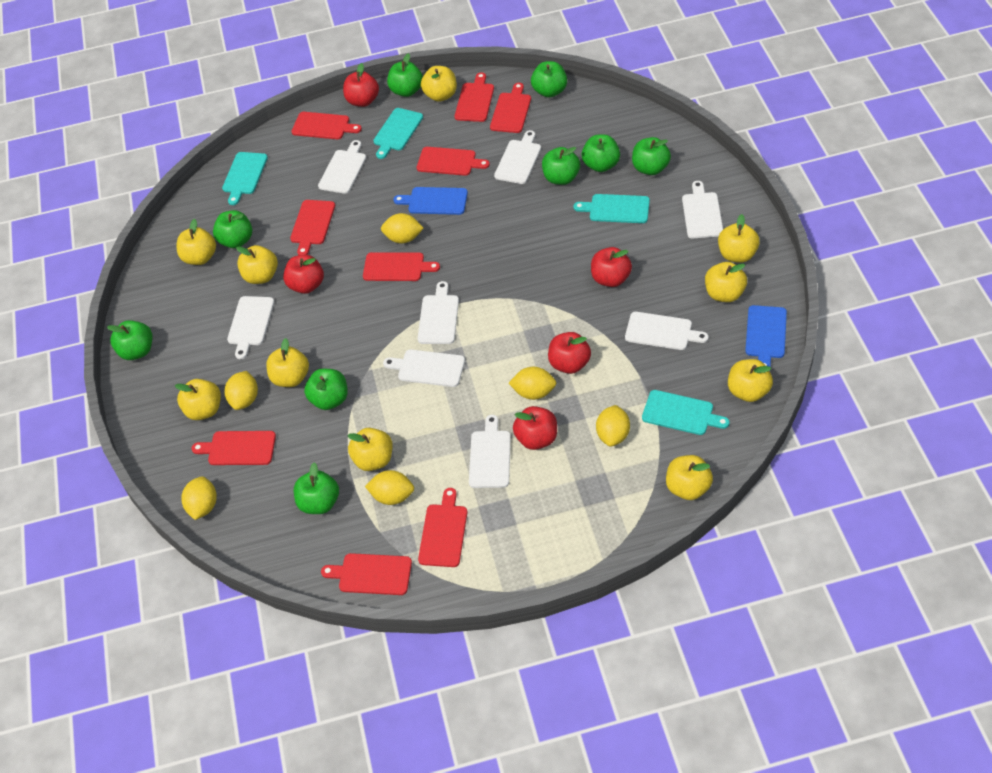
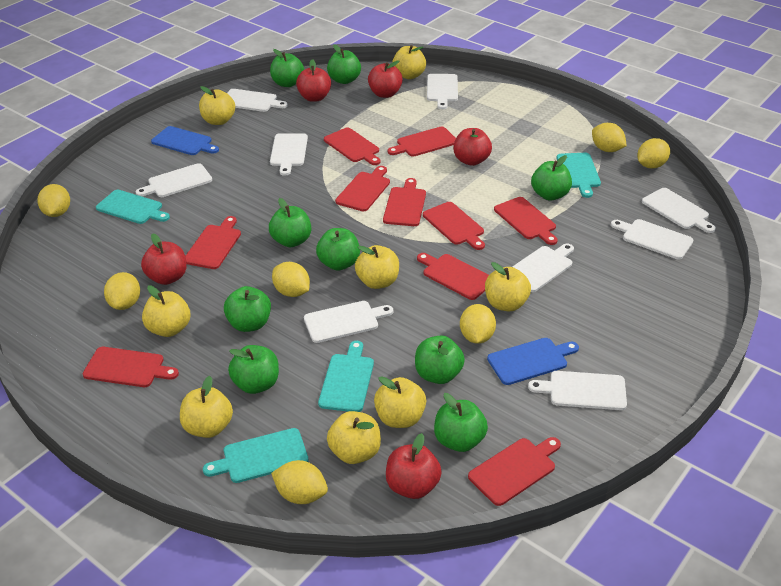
red cutting board: 9 -> 10
white cutting board: 8 -> 9
yellow apple: 10 -> 8
yellow lemon: 6 -> 7

